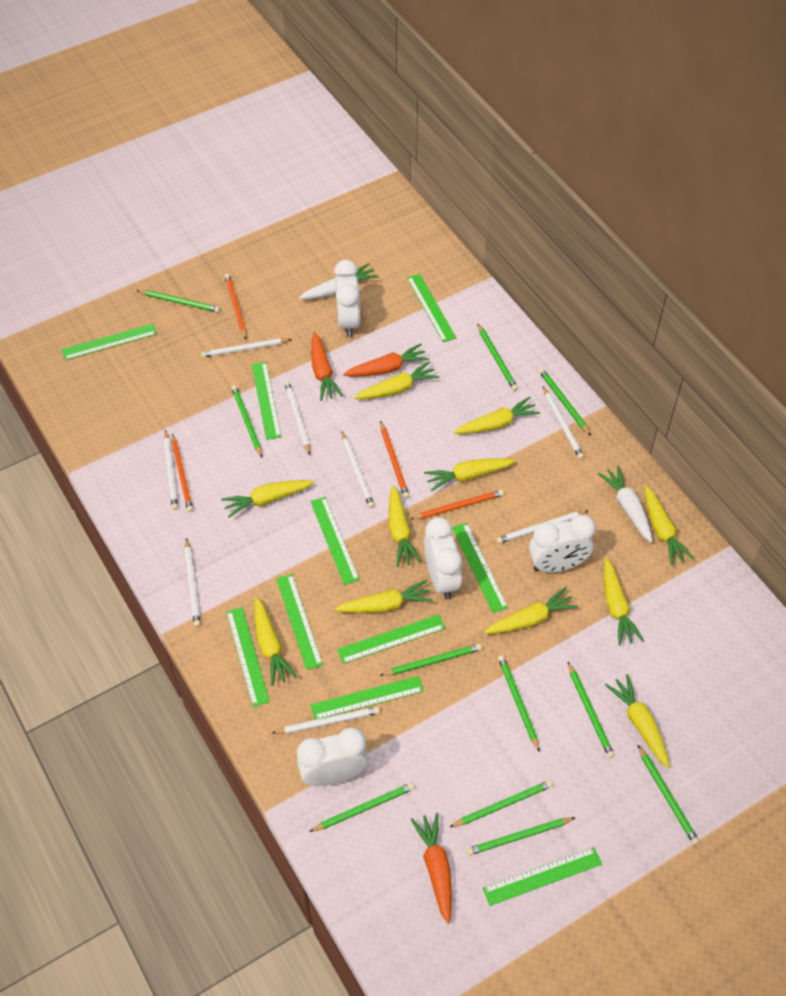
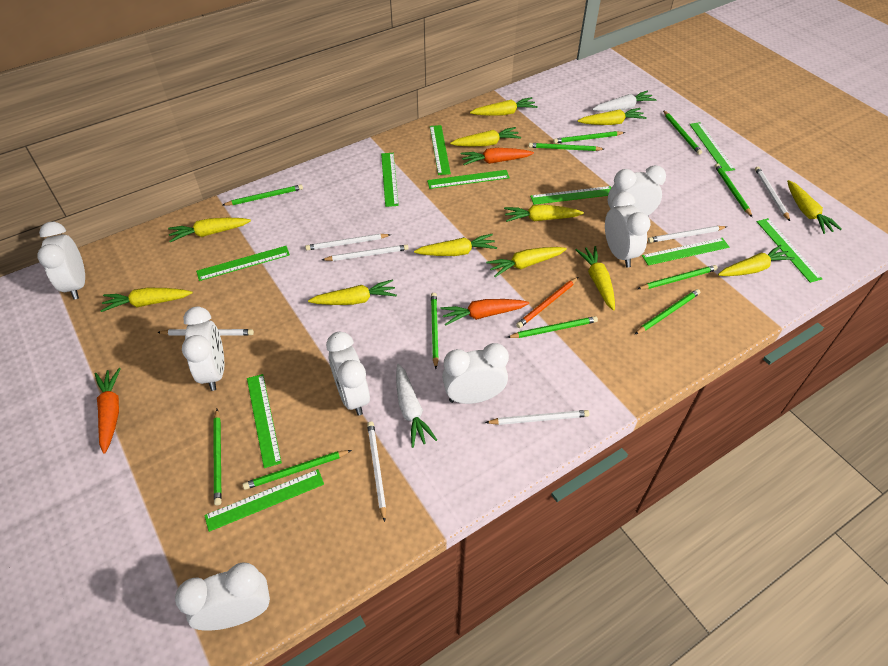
orange pencil: 4 -> 1
white clock: 4 -> 7
white pencil: 8 -> 7
yellow carrot: 11 -> 12

